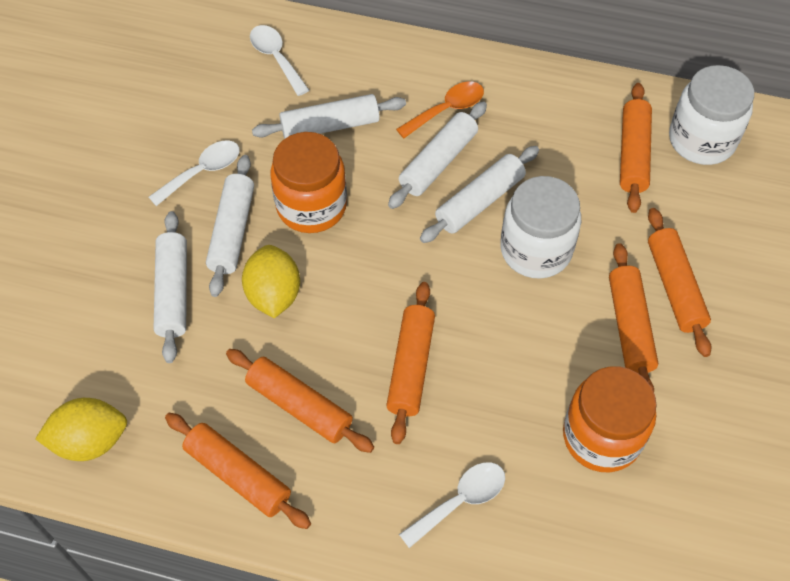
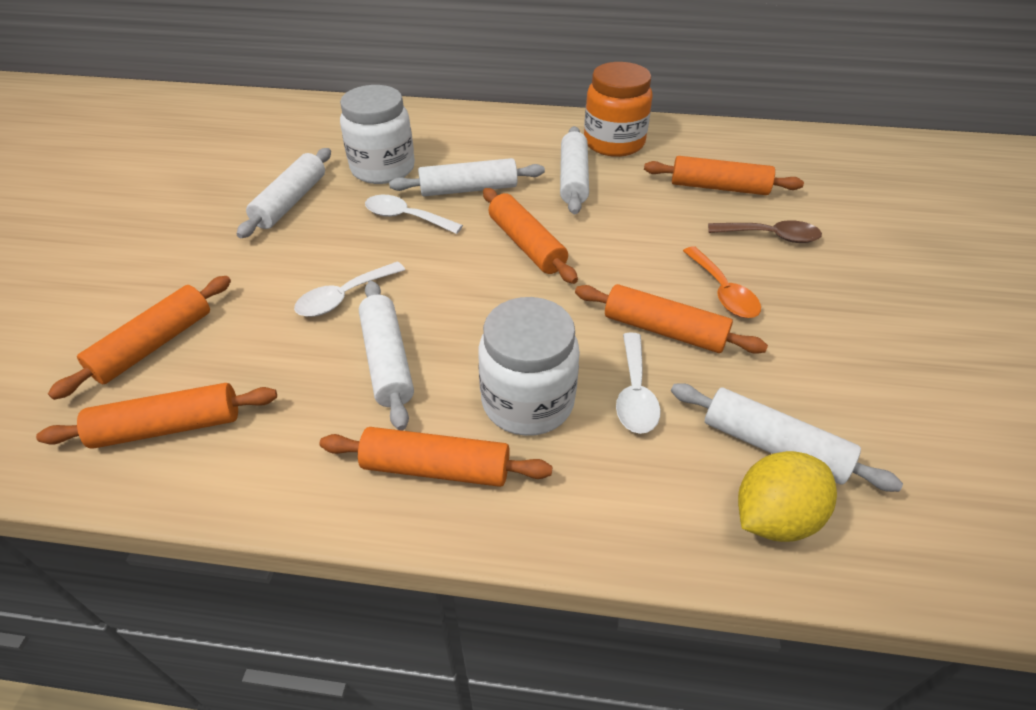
brown spoon: 0 -> 1
orange jar: 2 -> 1
yellow lemon: 2 -> 1

